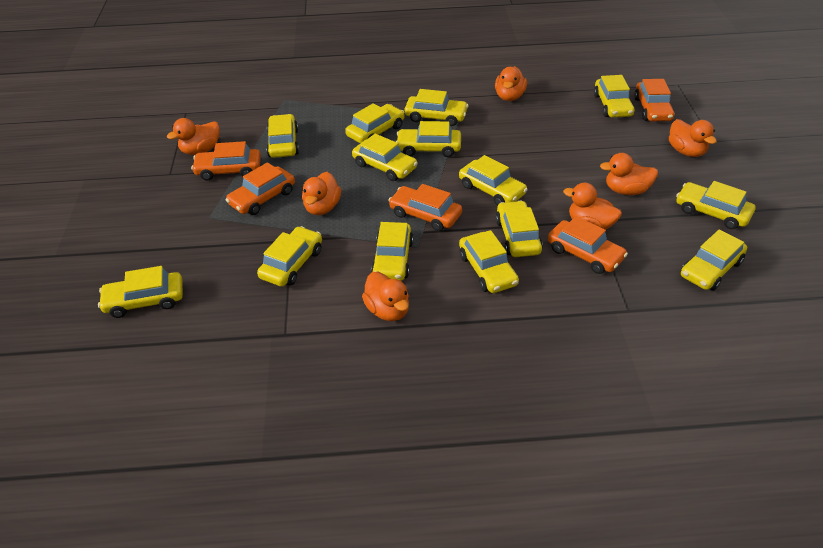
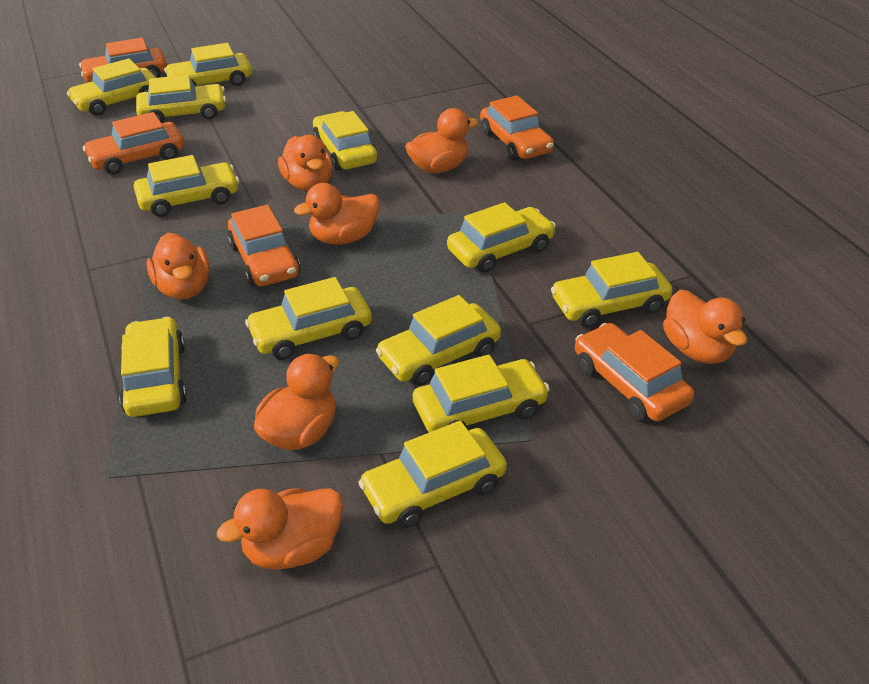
yellow car: 14 -> 12

